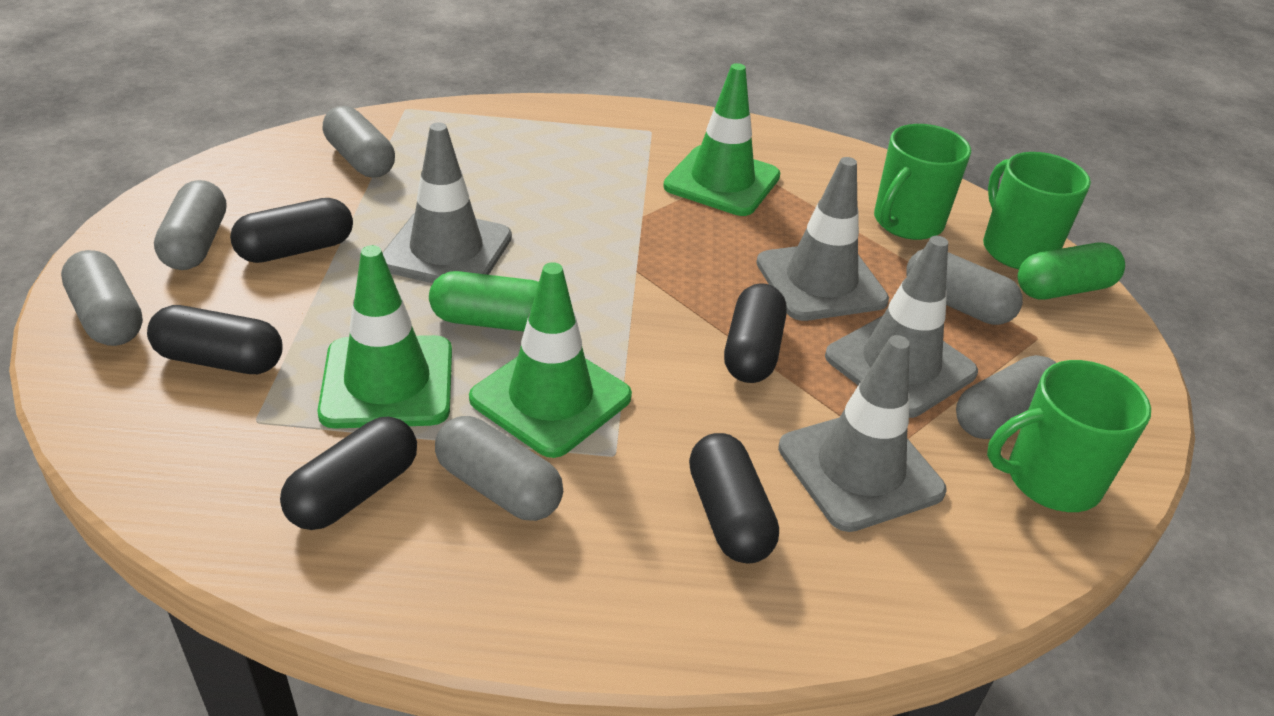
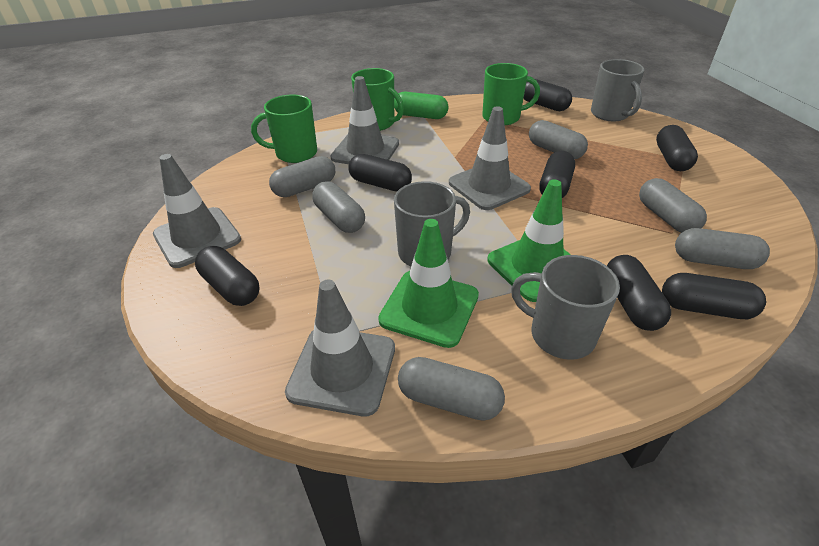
black capsule: 5 -> 7
green capsule: 2 -> 1
green traffic cone: 3 -> 2
grey mug: 0 -> 3

